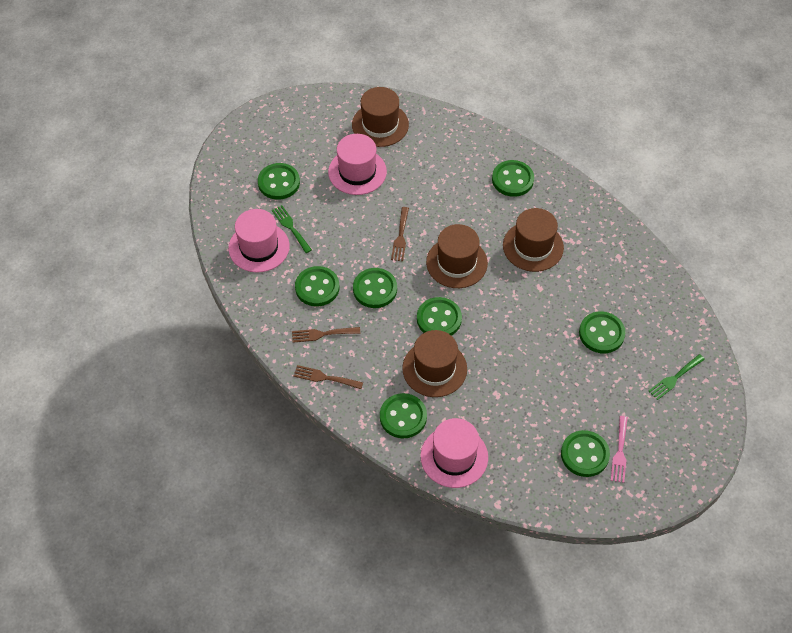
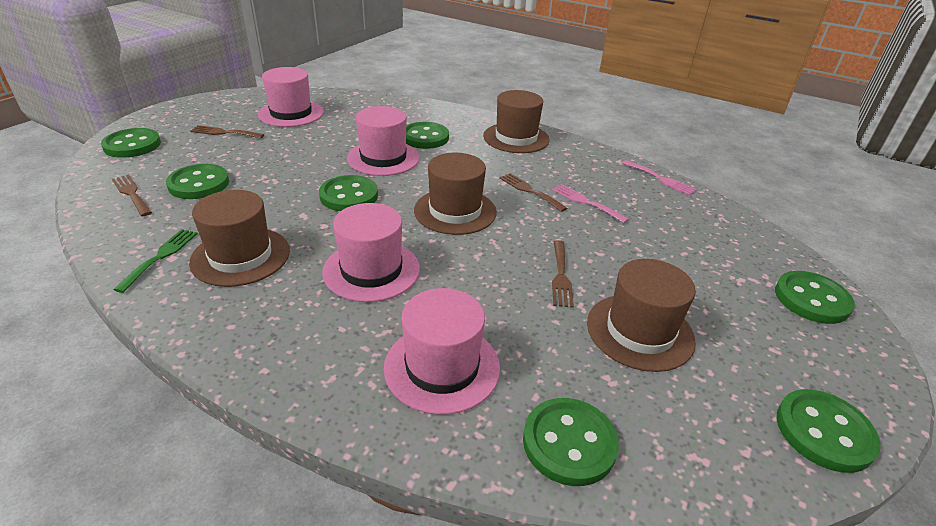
brown fork: 3 -> 4
green button: 8 -> 7
green fork: 2 -> 1
pink fork: 1 -> 2
pink hat: 3 -> 4

